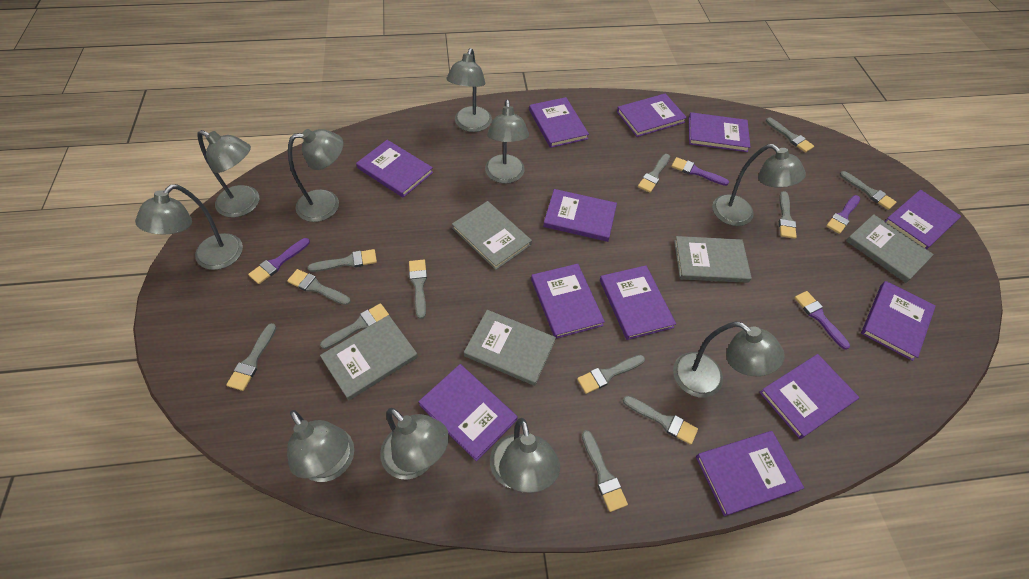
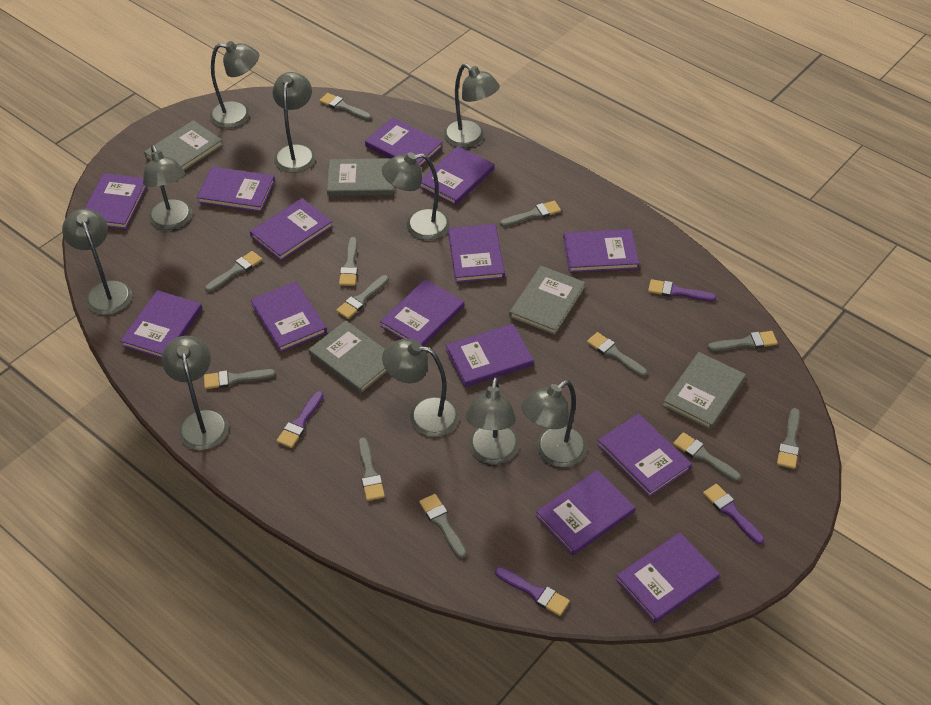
purple book: 12 -> 14

